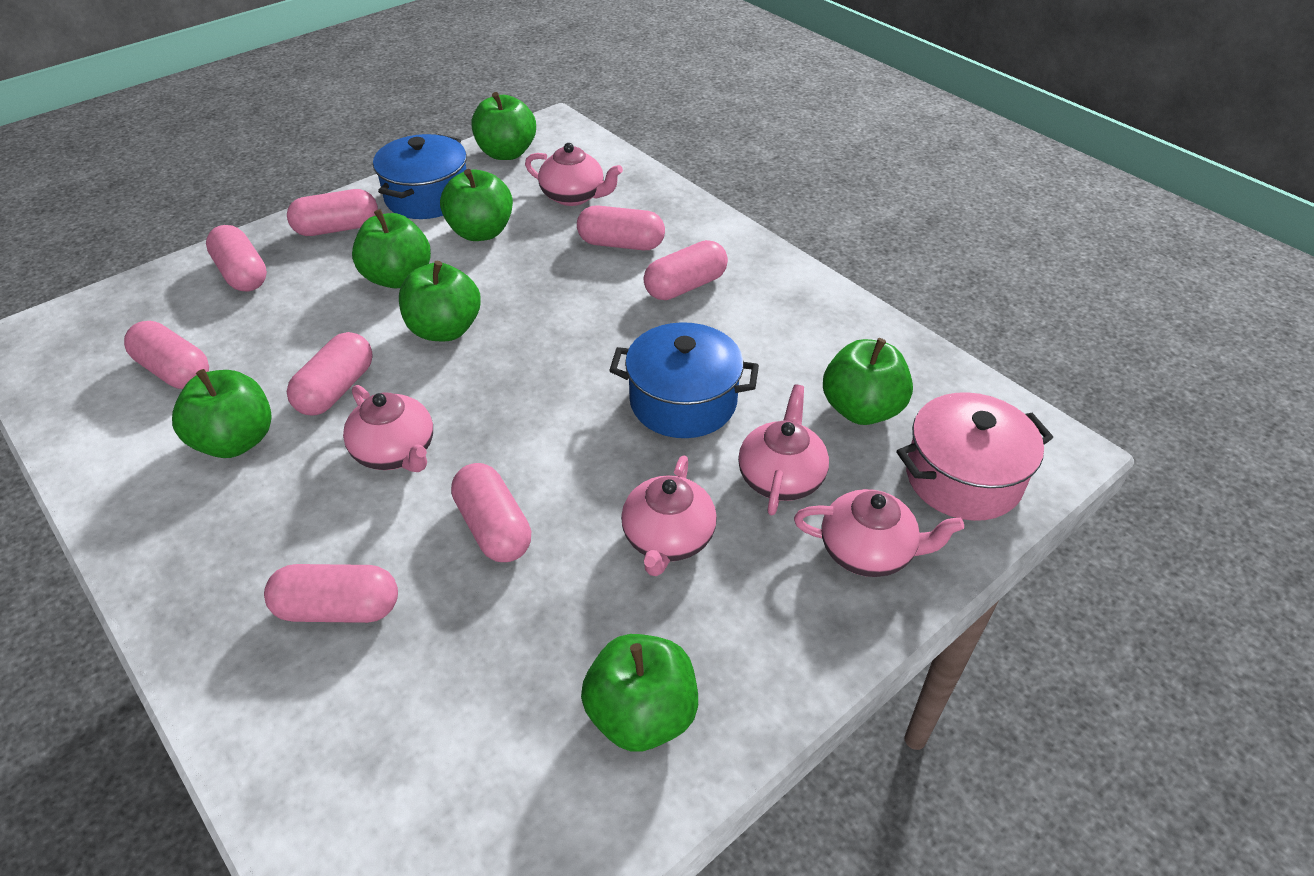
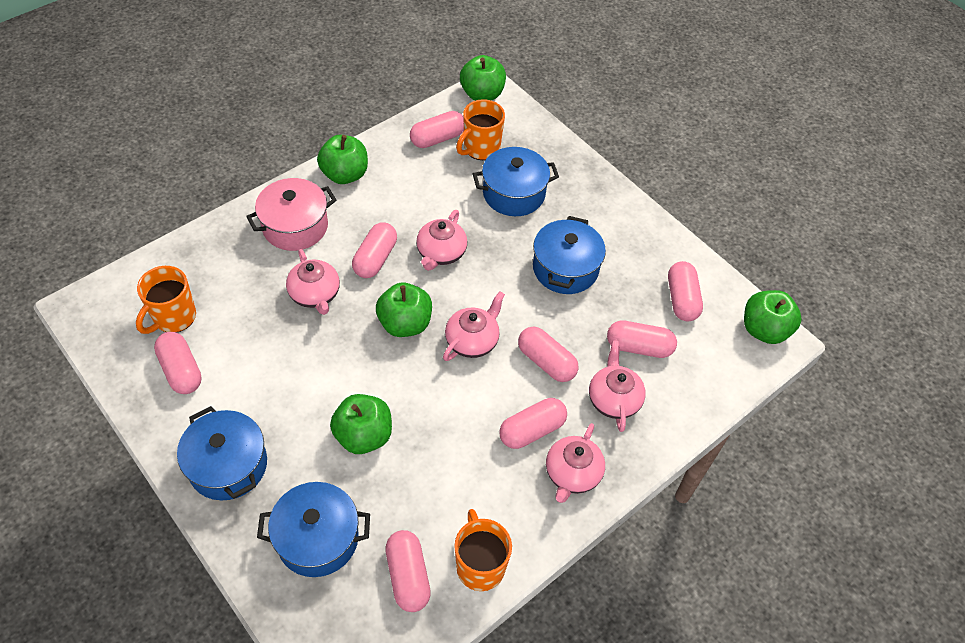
blue pot: 2 -> 4
green apple: 7 -> 5
orange mug: 0 -> 3

